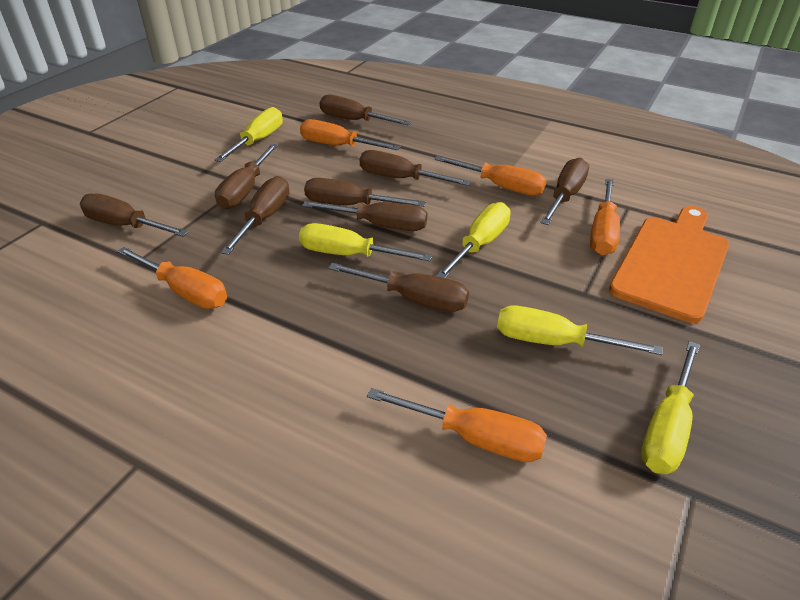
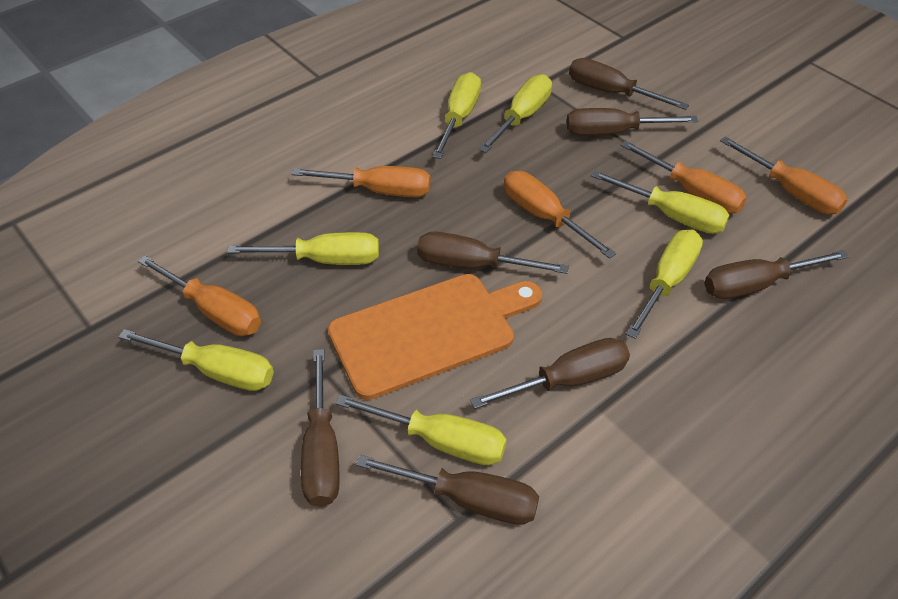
brown screwdriver: 9 -> 7
yellow screwdriver: 5 -> 7

